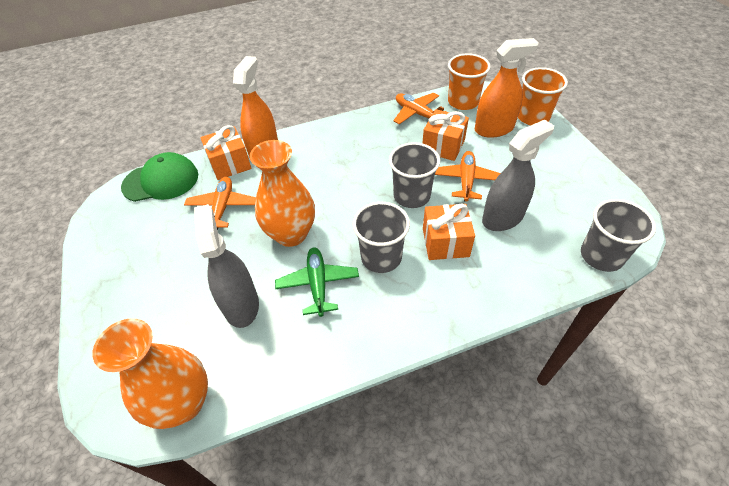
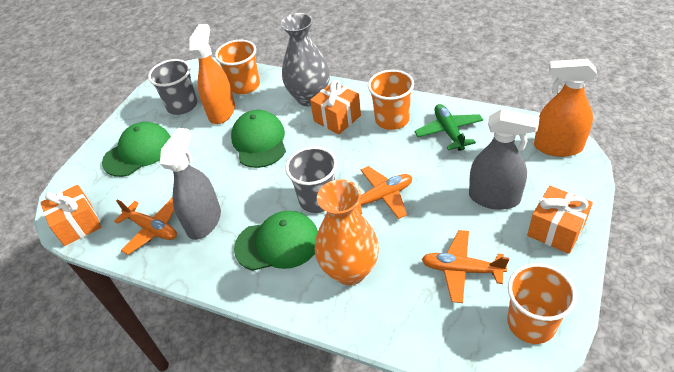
green cap: 1 -> 3
grey cup: 3 -> 2
grey vase: 0 -> 1
orange cup: 2 -> 3
orange vase: 2 -> 1

